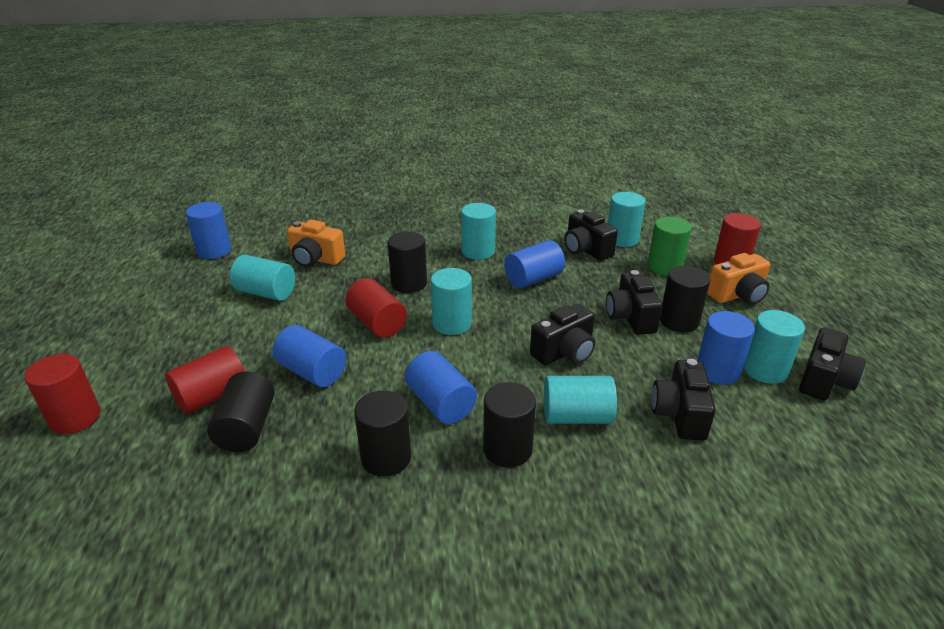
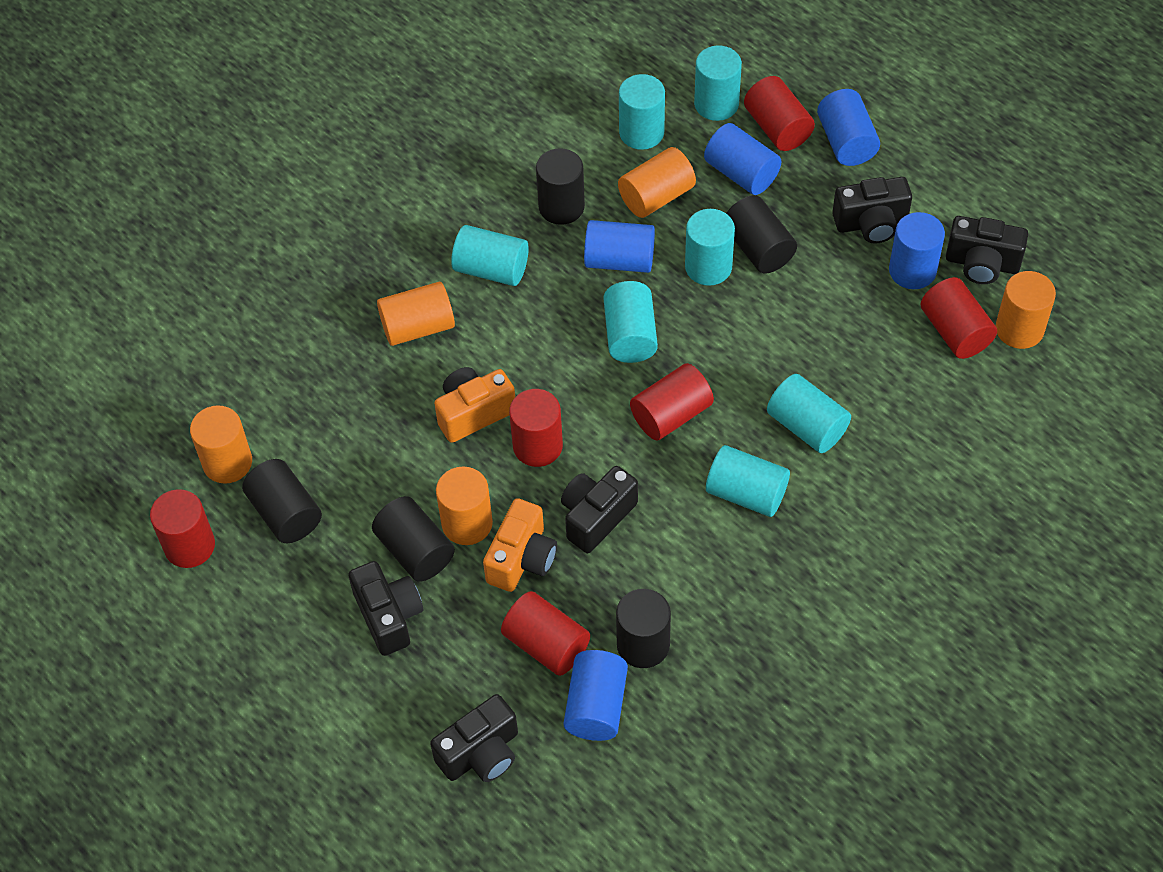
green cylinder: 1 -> 0
orange cylinder: 0 -> 5
red cylinder: 4 -> 6
turquoise cylinder: 6 -> 7

